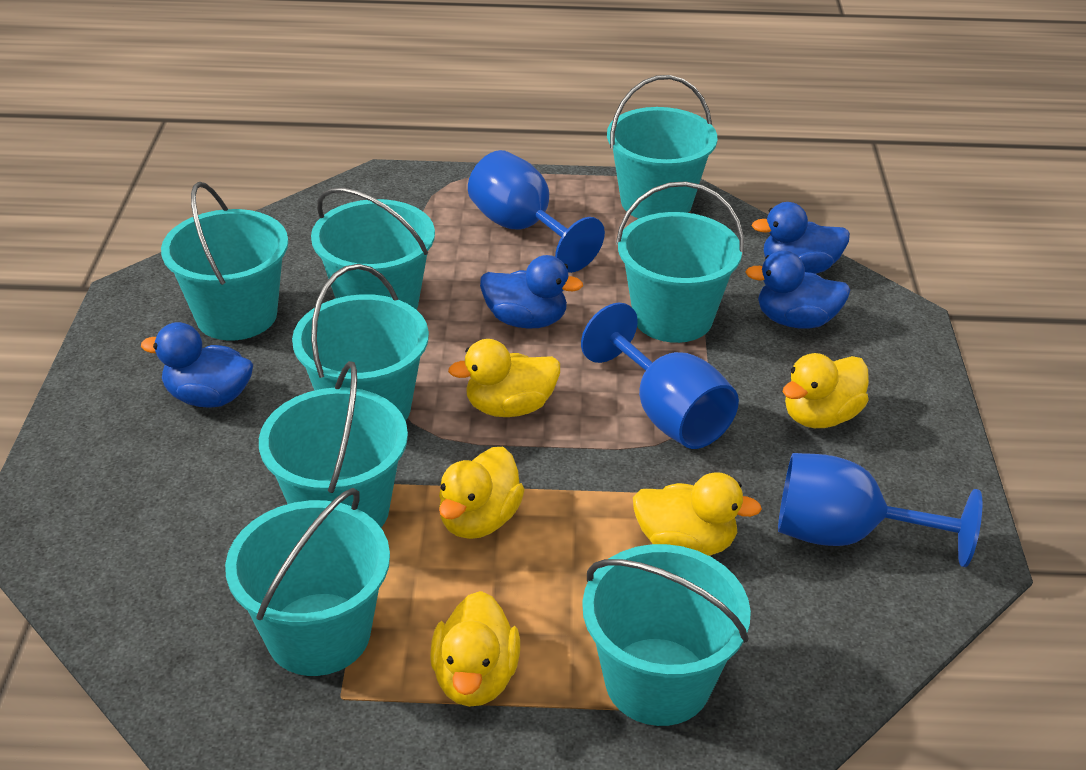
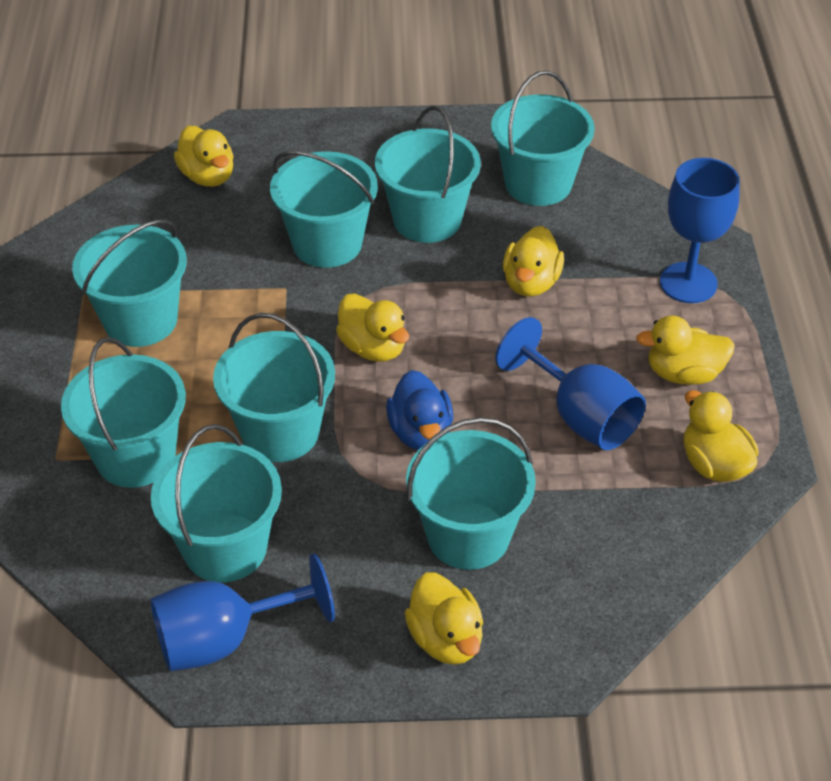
blue duck: 4 -> 1
yellow duck: 5 -> 6

